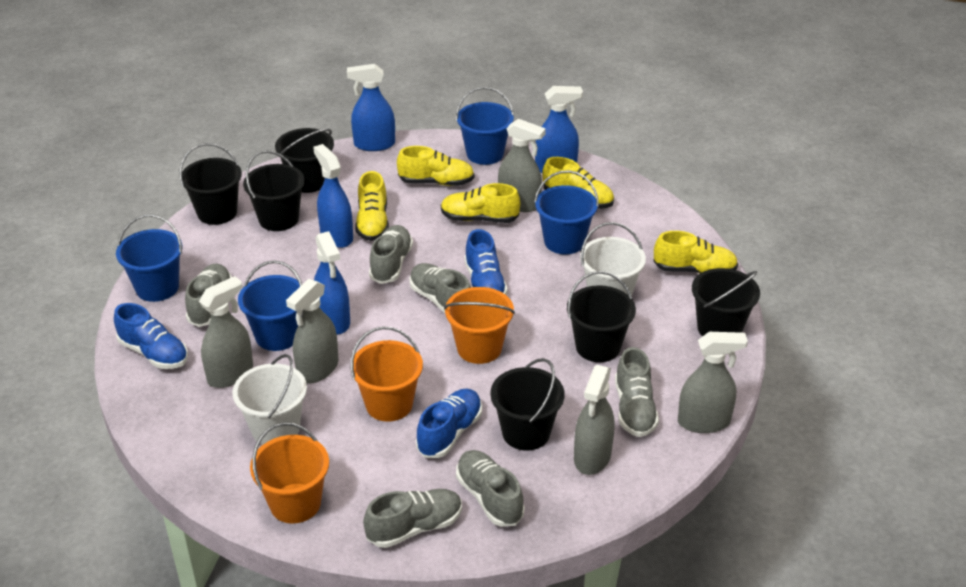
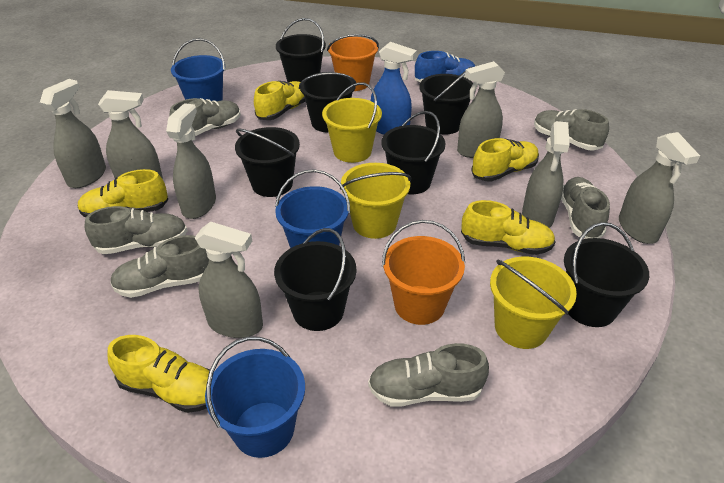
black bucket: 6 -> 7
blue bucket: 4 -> 3
blue shoe: 3 -> 1
blue spray bottle: 4 -> 1
grey spray bottle: 5 -> 7
orange bucket: 3 -> 2
white bucket: 2 -> 0
yellow bucket: 0 -> 3

